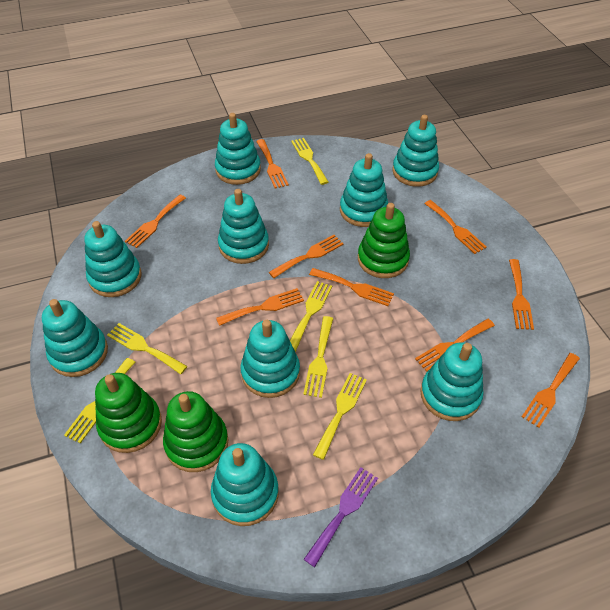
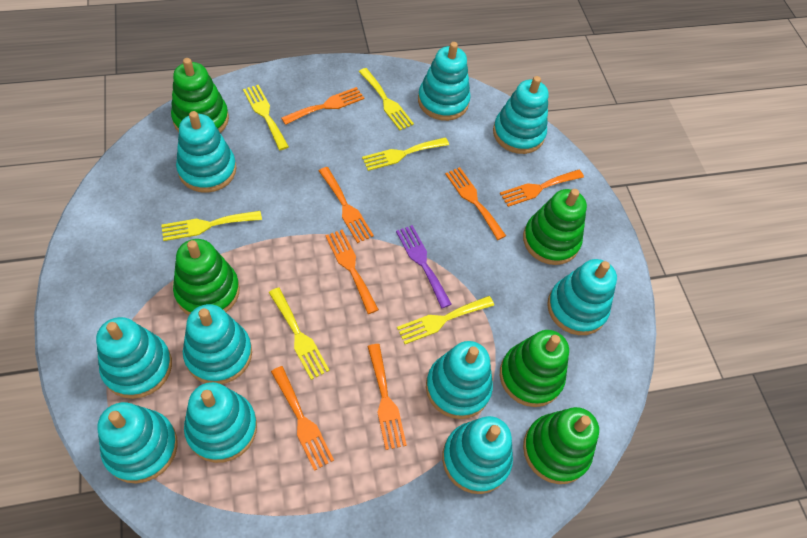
green stacking toy: 3 -> 5
orange fork: 9 -> 7
turquoise stacking toy: 9 -> 10

